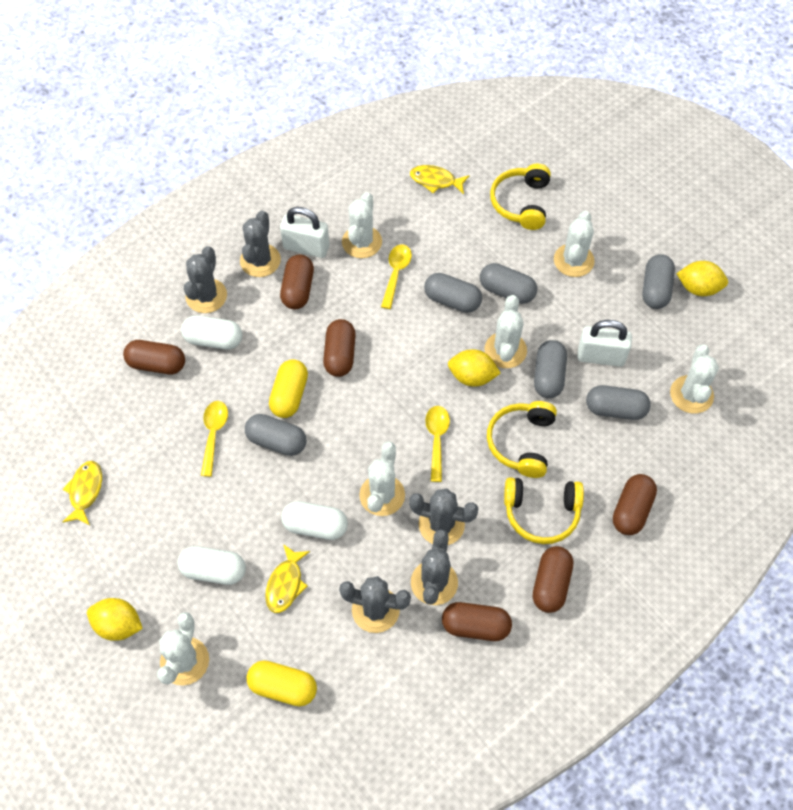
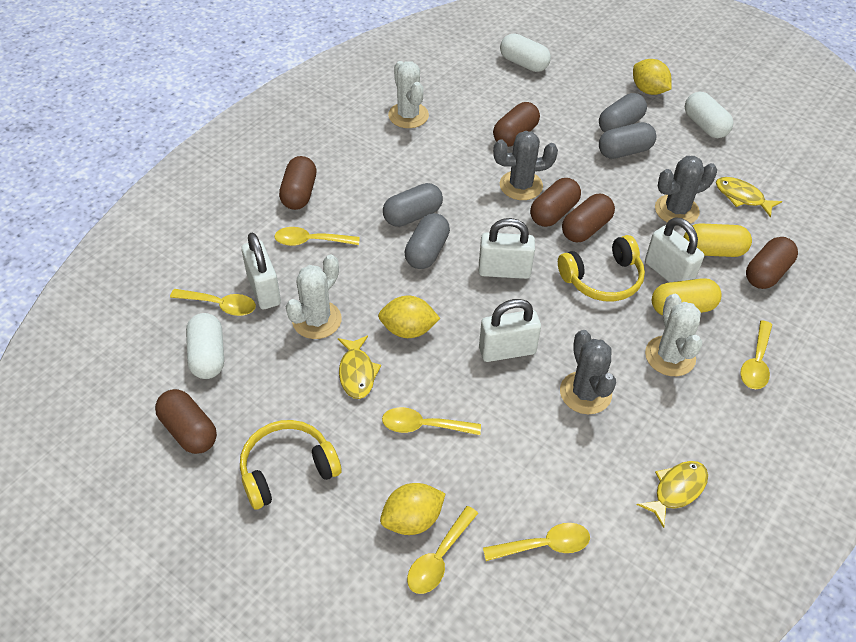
grey cactus: 5 -> 3
grey capsule: 6 -> 4
white cactus: 6 -> 3
white padlock: 2 -> 4
yellow headphones: 3 -> 2
yellow spoon: 3 -> 6

